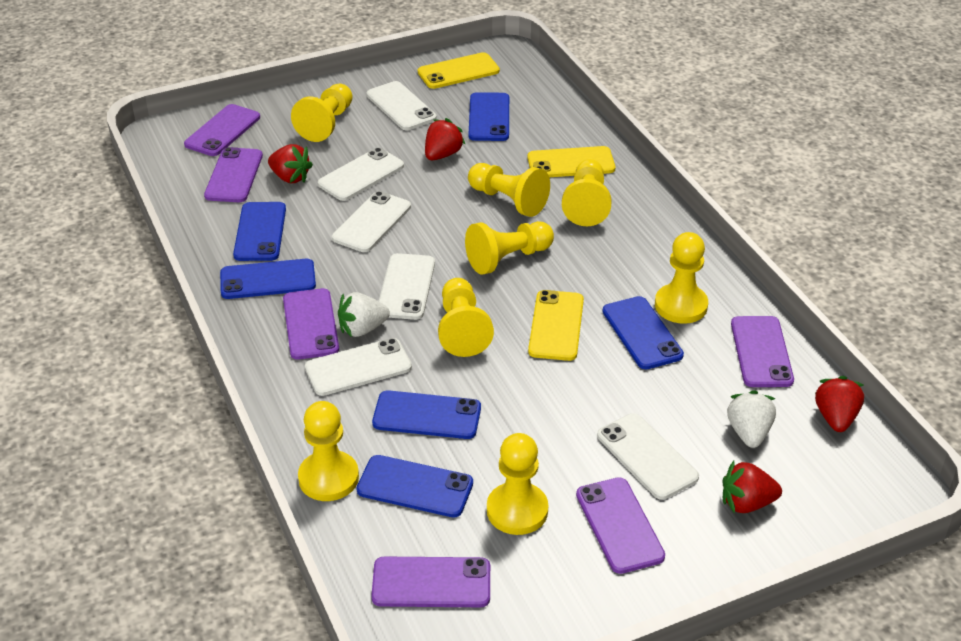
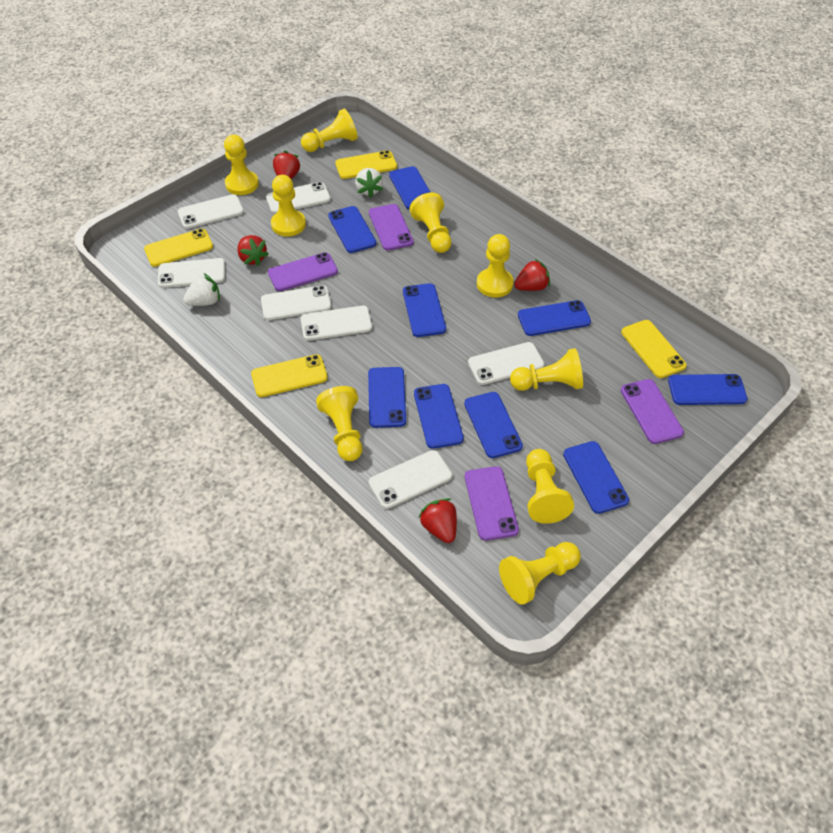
blue phone: 6 -> 9
purple phone: 6 -> 4
white phone: 6 -> 7
yellow pawn: 8 -> 9
yellow phone: 3 -> 4

